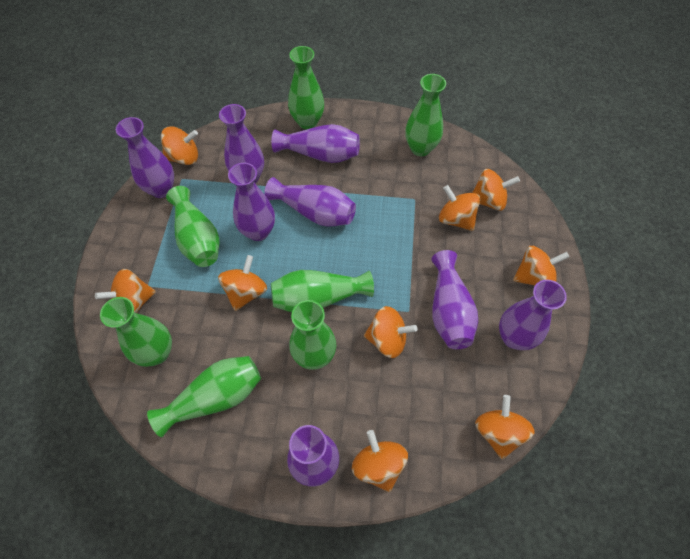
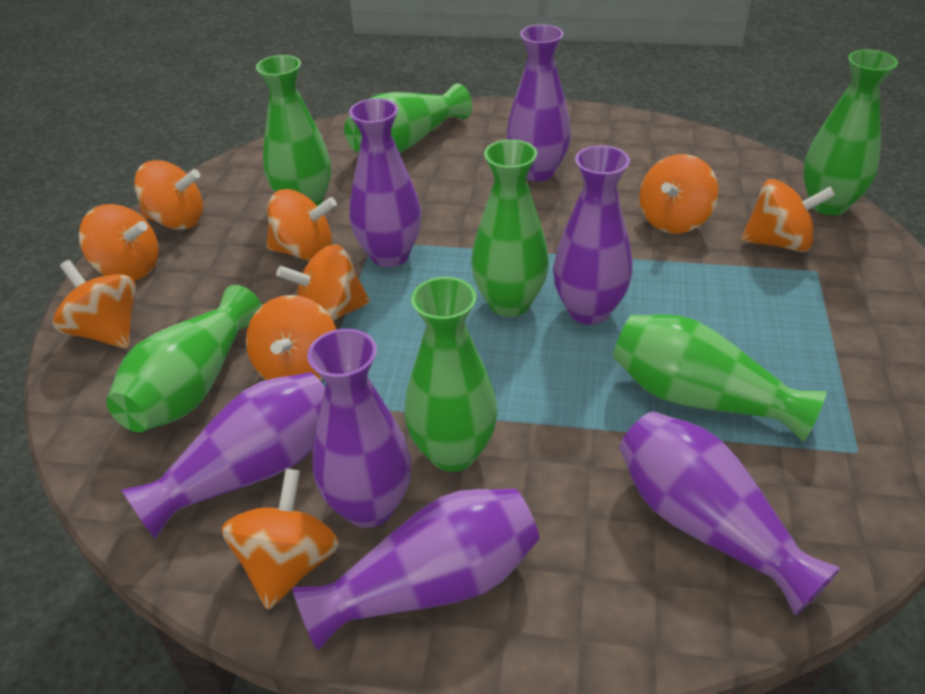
purple vase: 8 -> 7

